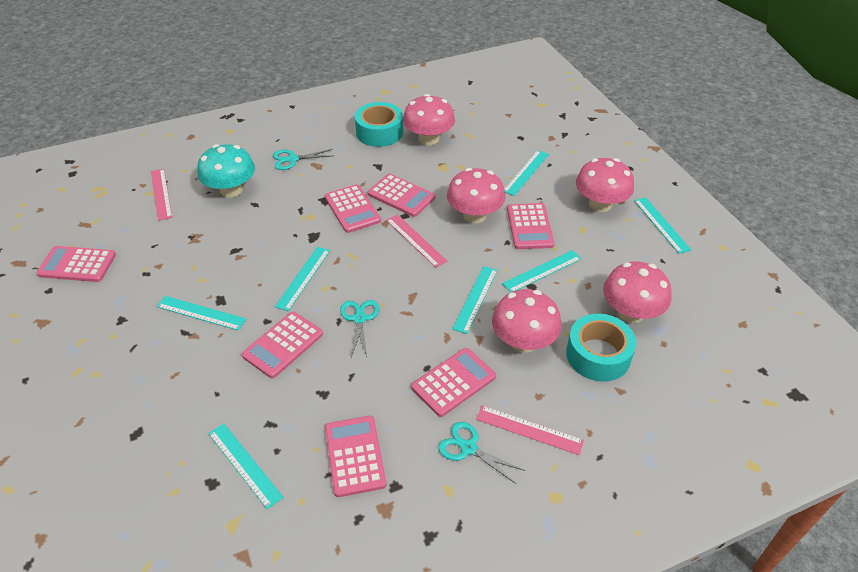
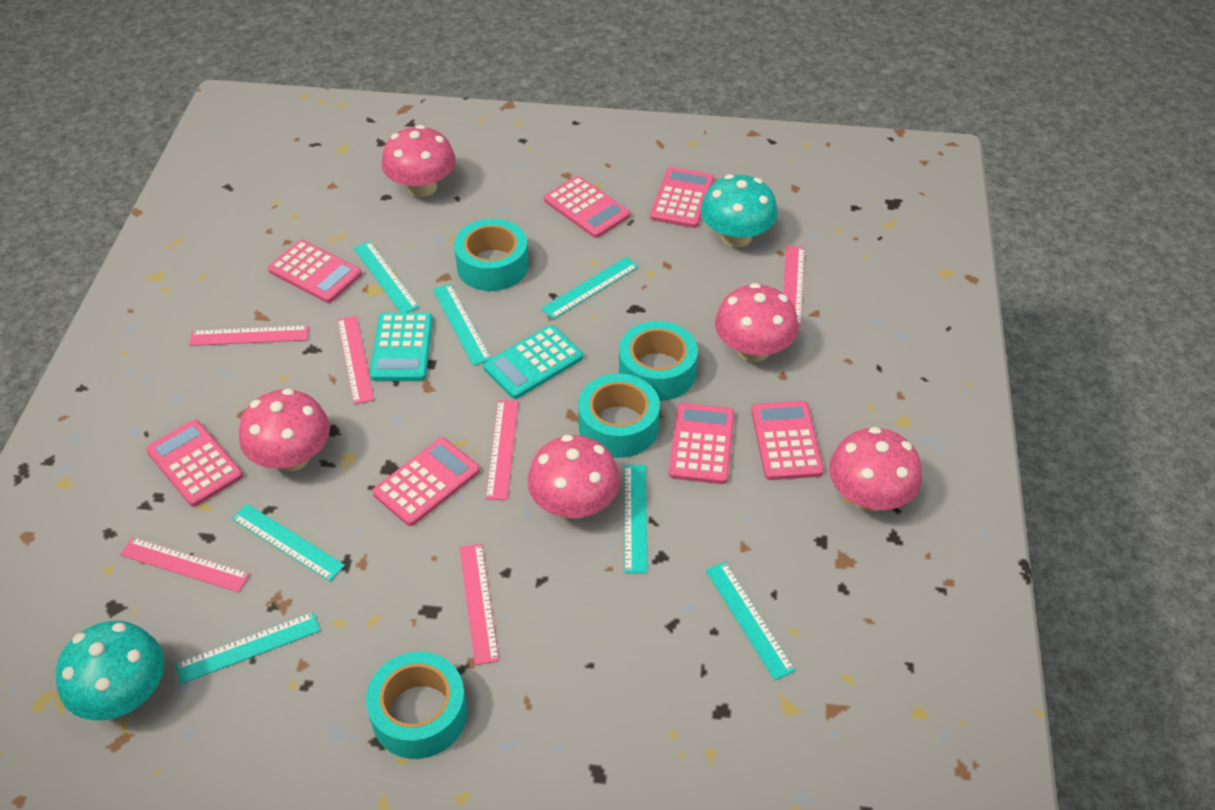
pink ruler: 3 -> 6
turquoise calculator: 0 -> 2
turquoise mushroom: 1 -> 2
turquoise scissors: 3 -> 0
turquoise tape: 2 -> 4

